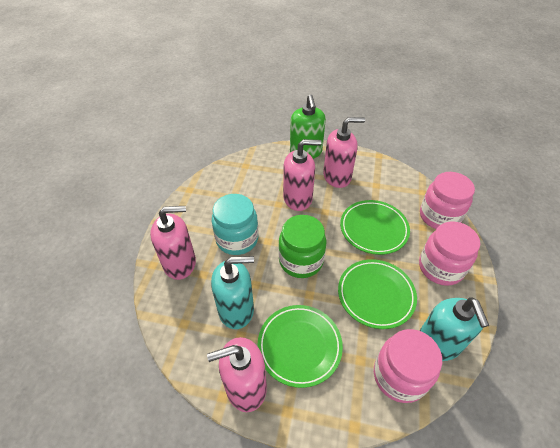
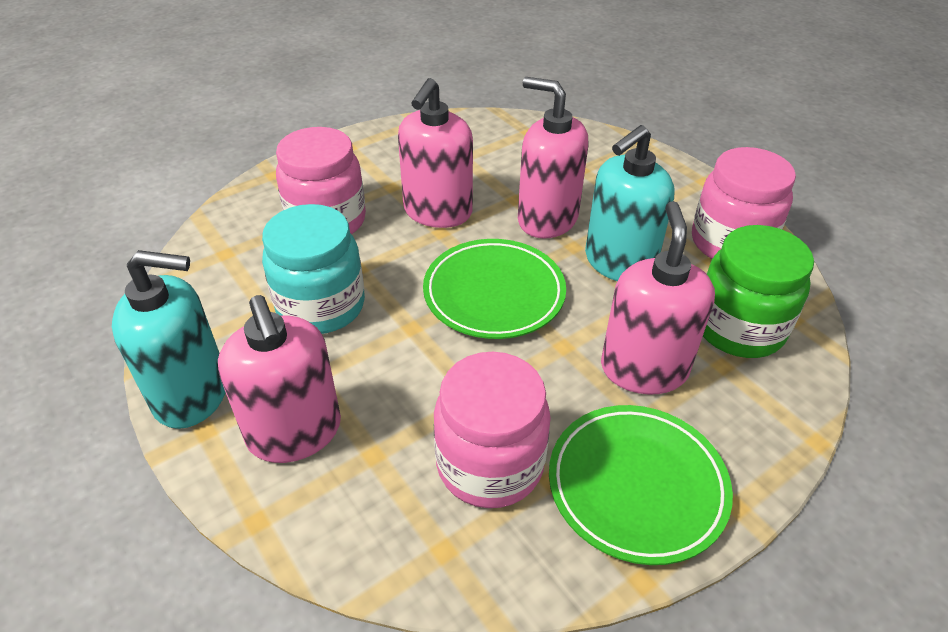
green plate: 3 -> 2
green soap dispenser: 1 -> 0

